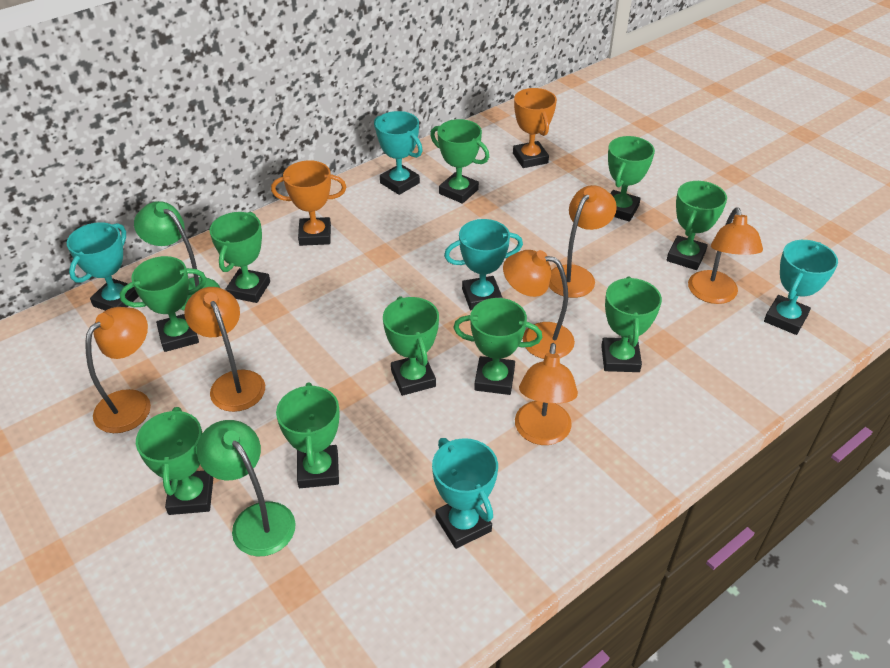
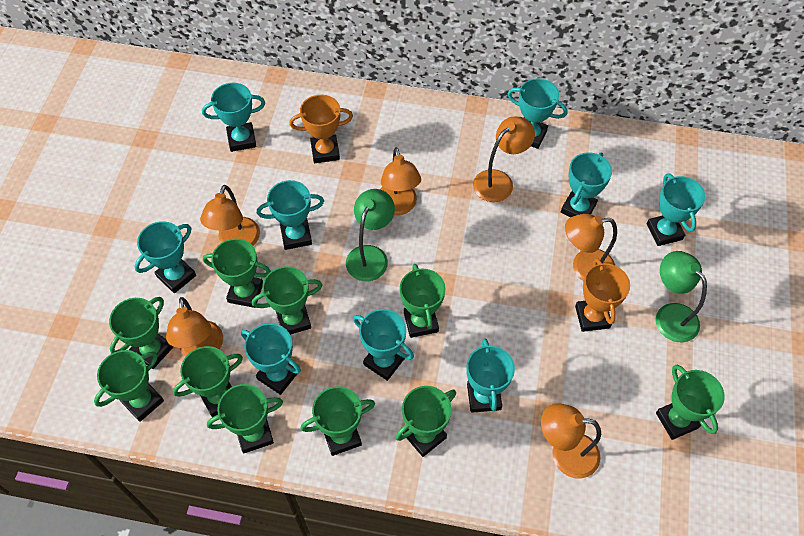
turquoise trophy: 5 -> 9

